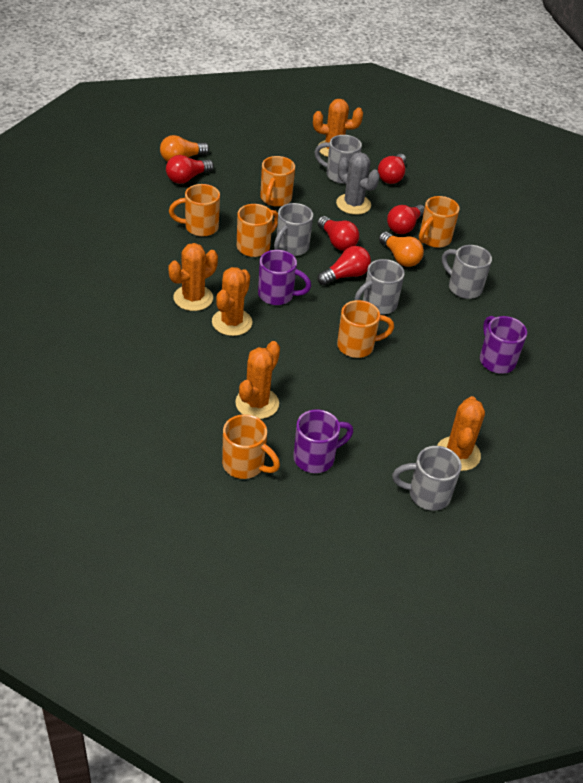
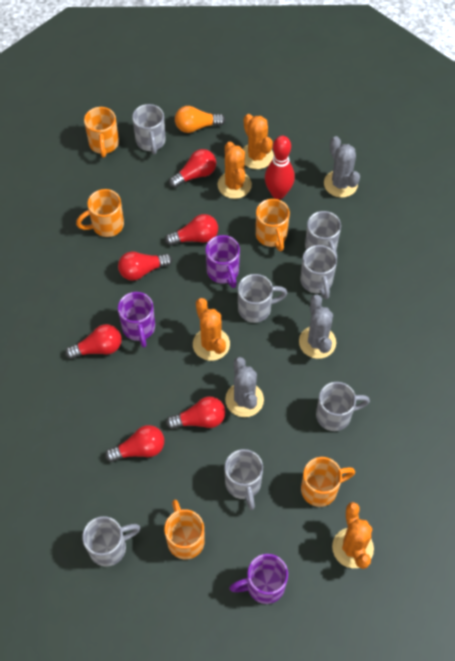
grey cactus: 1 -> 3
grey mug: 5 -> 7
orange cactus: 5 -> 4
orange light bulb: 2 -> 1
orange mug: 6 -> 5
red bowling pin: 0 -> 1
red light bulb: 5 -> 6

